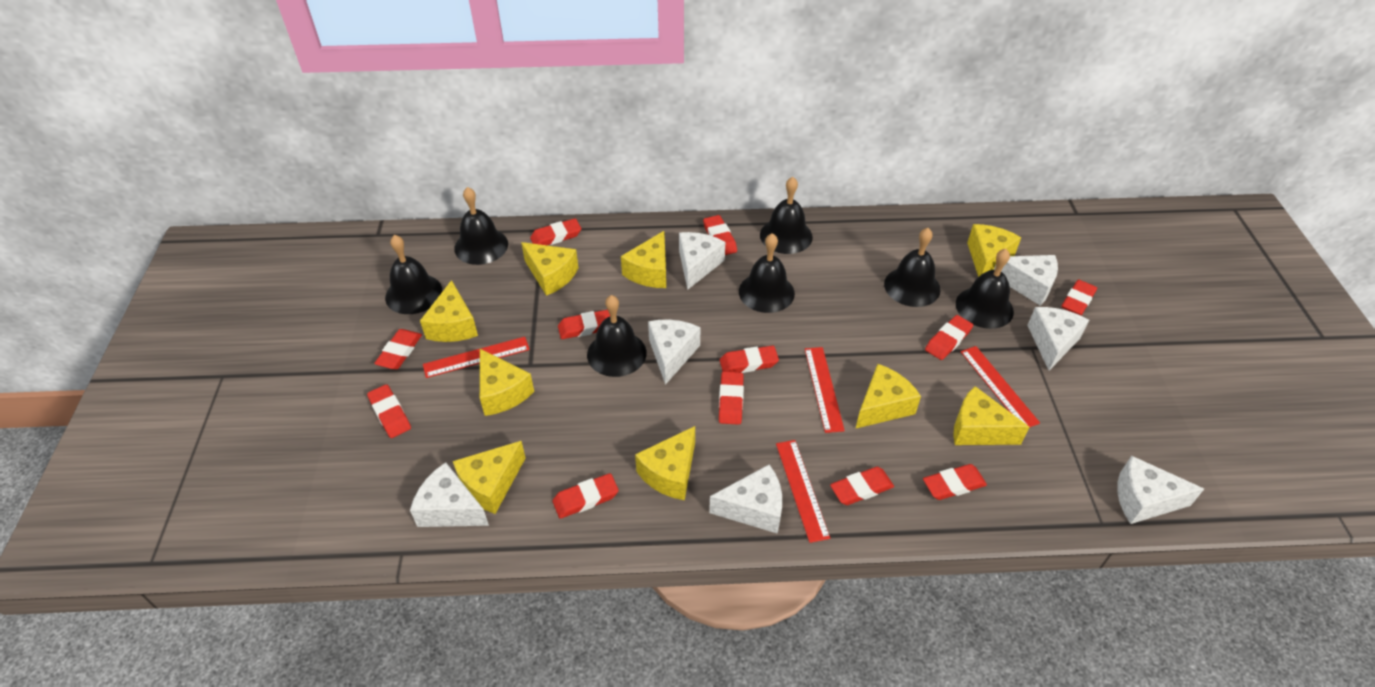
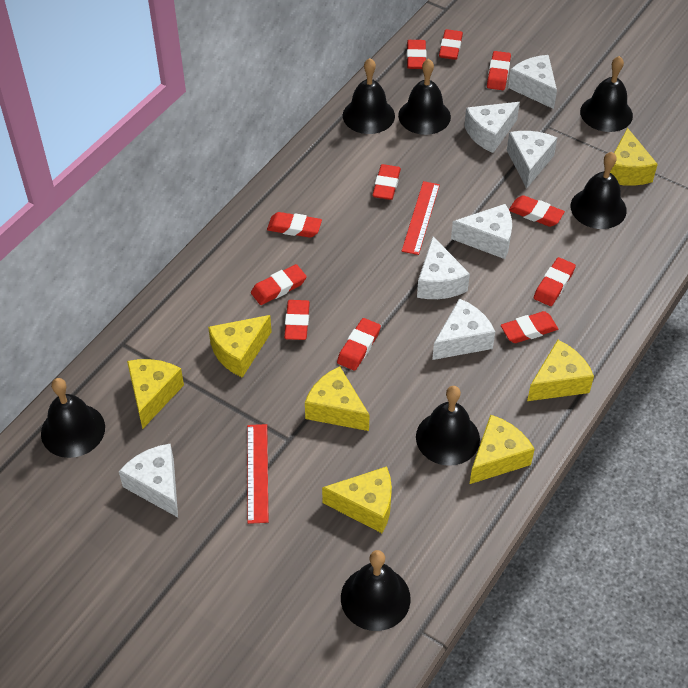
red eraser: 12 -> 11
red ruler: 4 -> 2
yellow cheese: 9 -> 7

